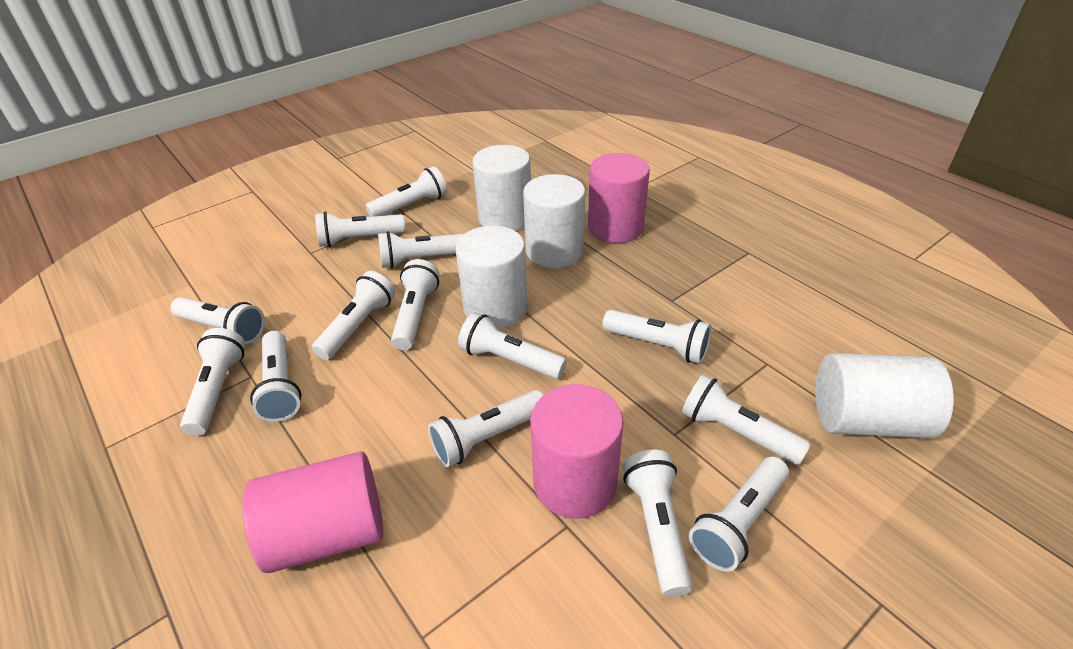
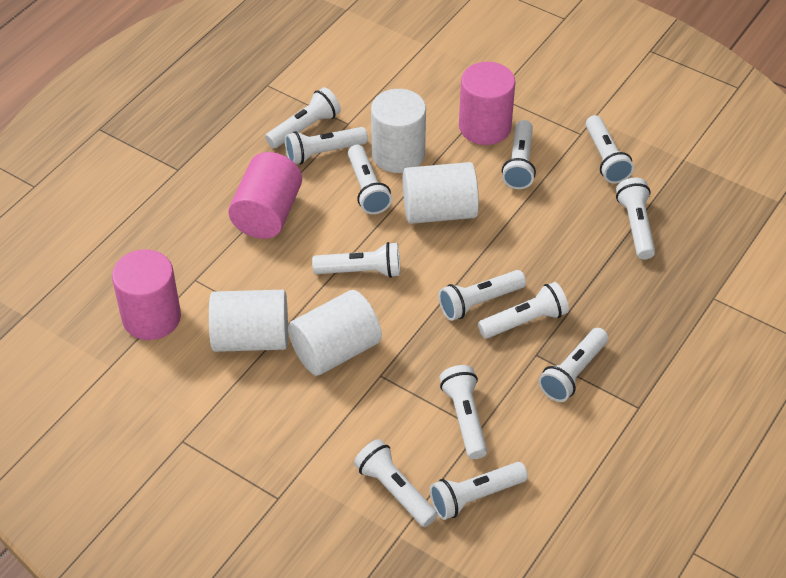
white flashlight: 14 -> 13

